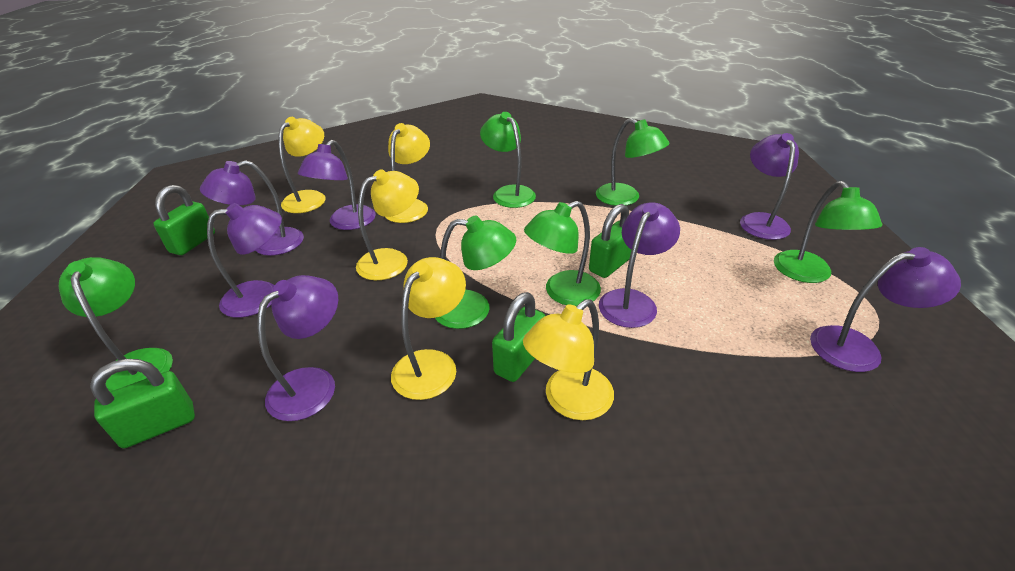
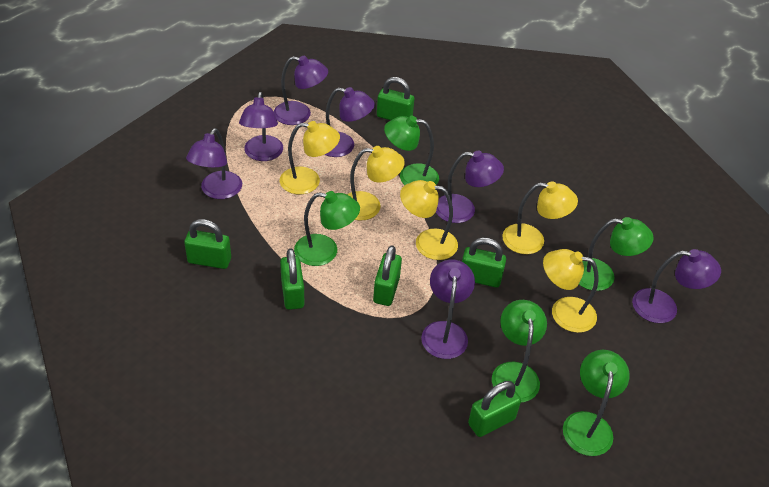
green lamp: 6 -> 5
green padlock: 4 -> 6

